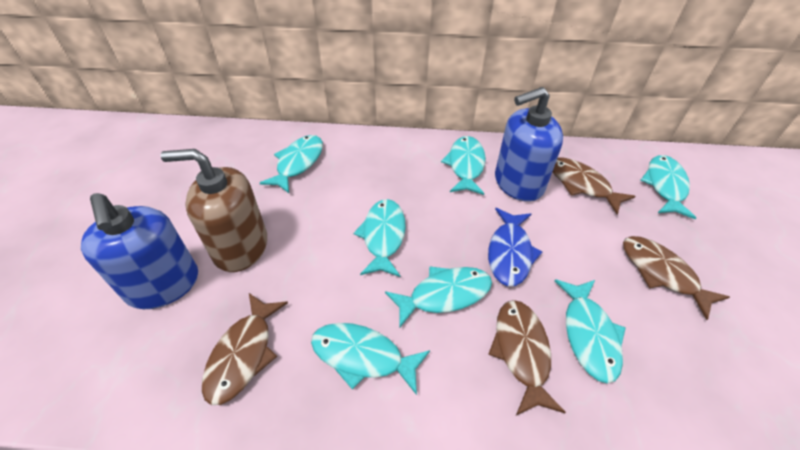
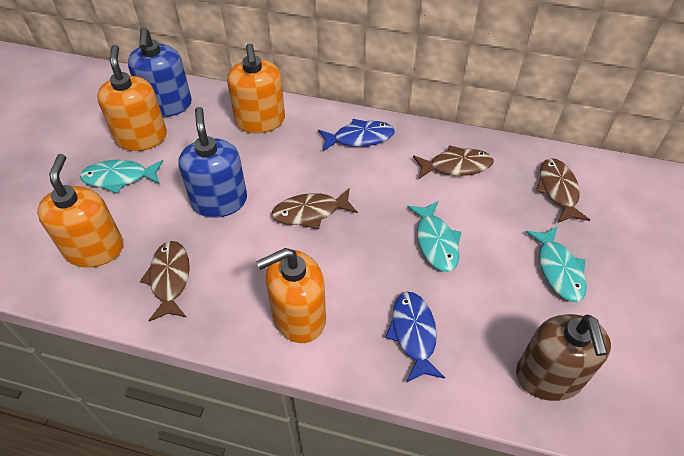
blue fish: 1 -> 2
orange soap dispenser: 0 -> 4
turquoise fish: 7 -> 3

